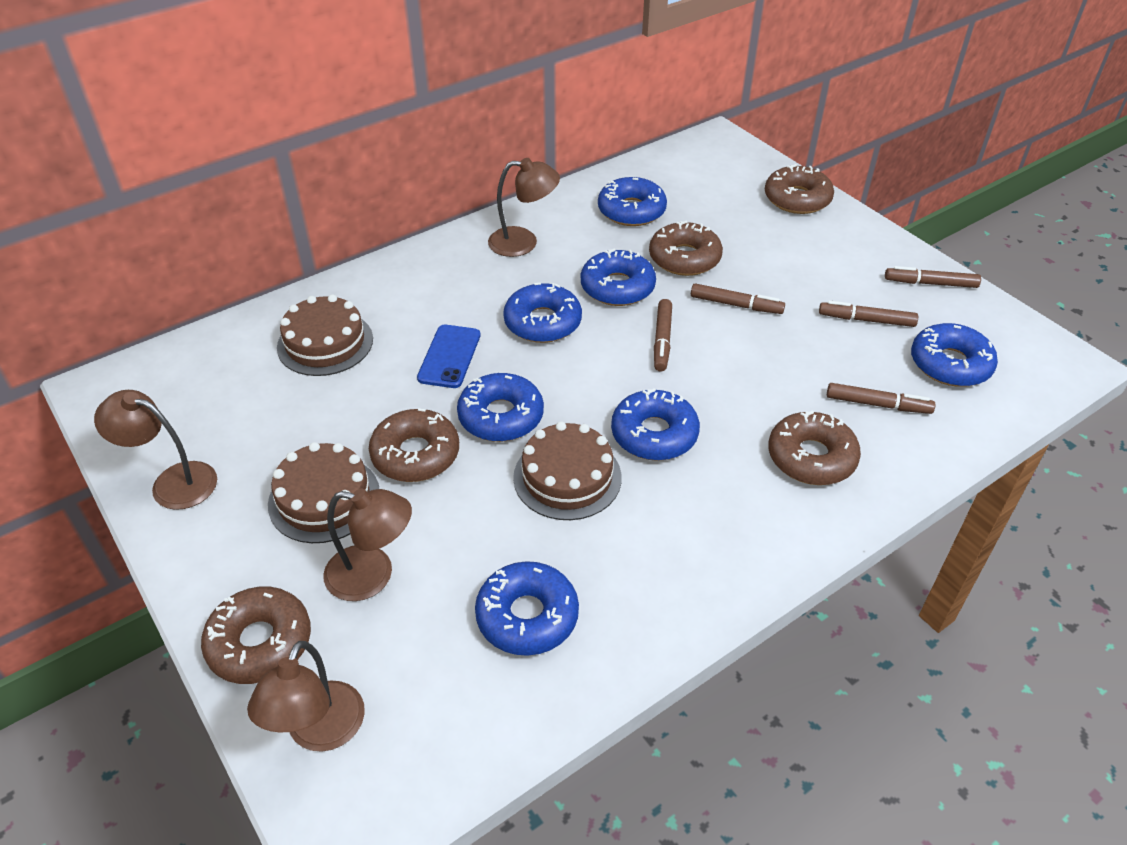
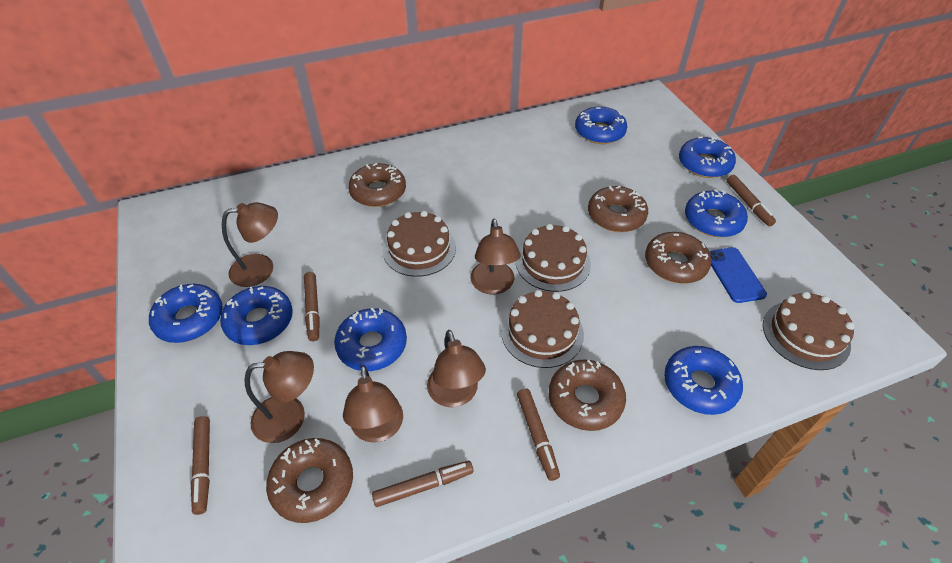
brown cake: 3 -> 4
brown lamp: 4 -> 5

